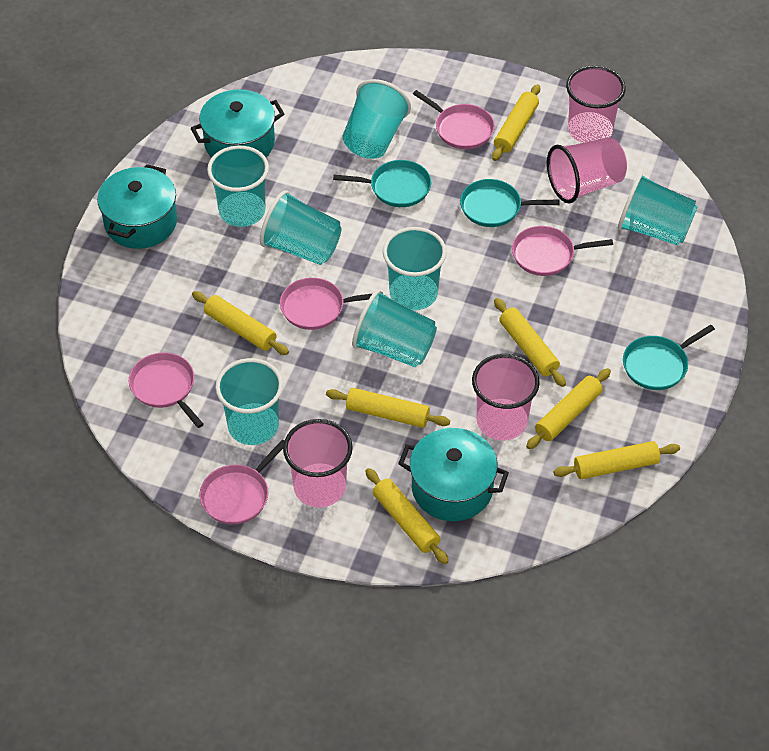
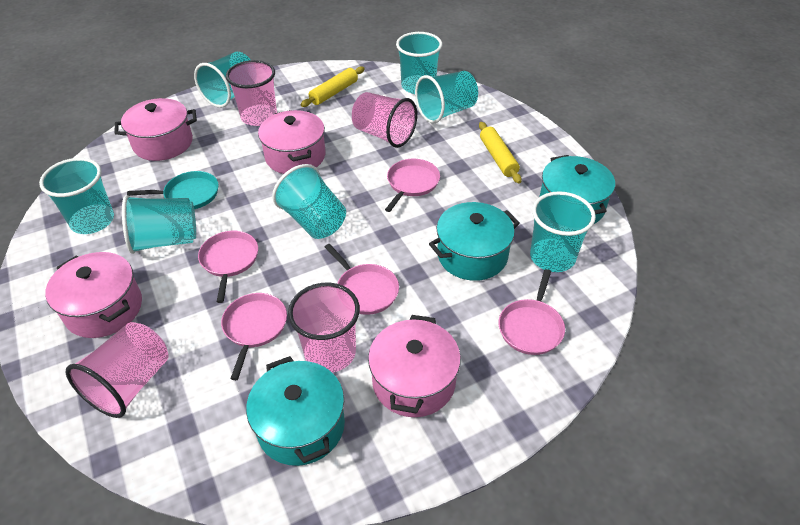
pink pot: 0 -> 4
turquoise pan: 3 -> 1
yellow rolling pin: 7 -> 2

